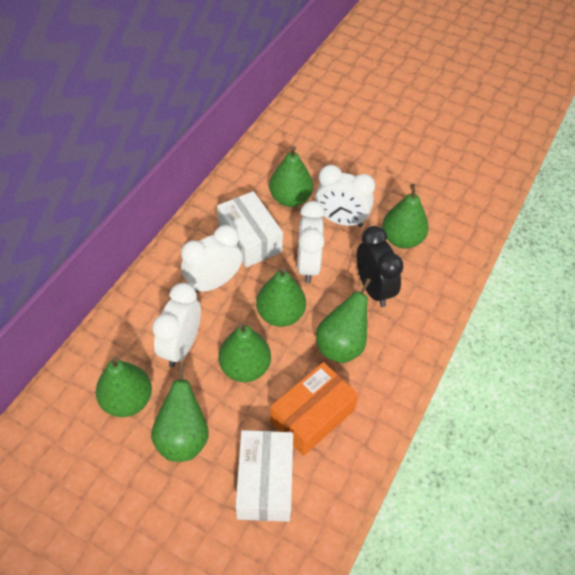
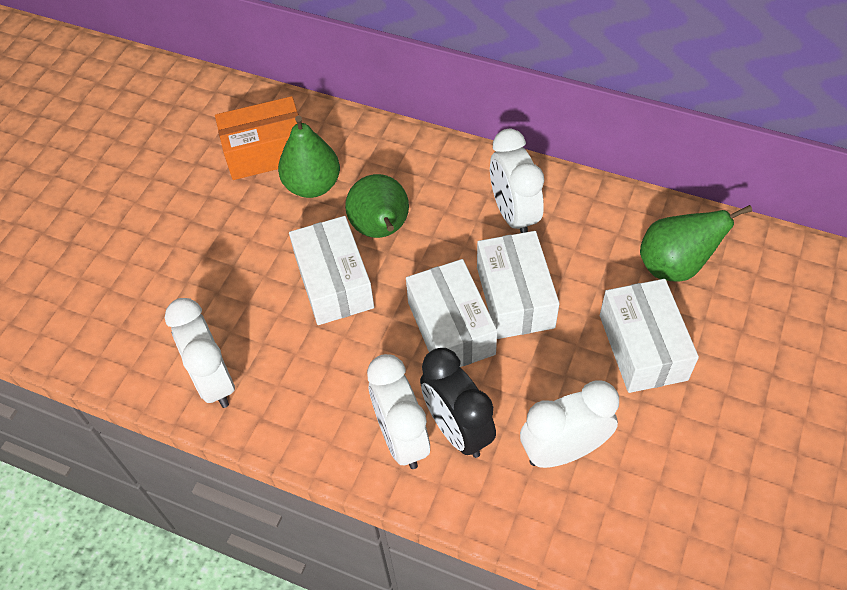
green pear: 7 -> 3
white box: 2 -> 4

